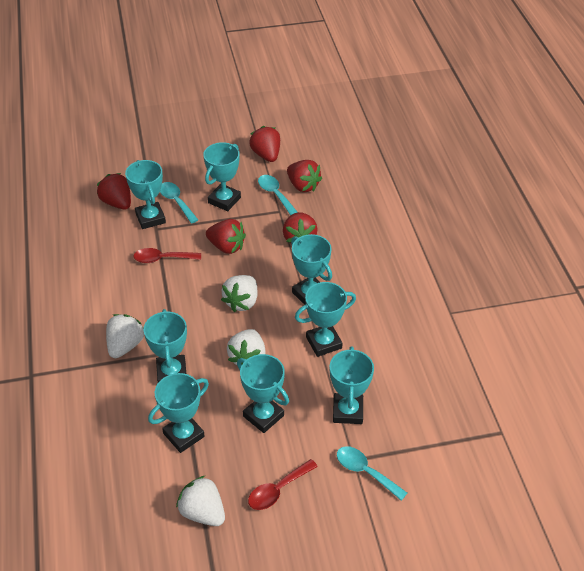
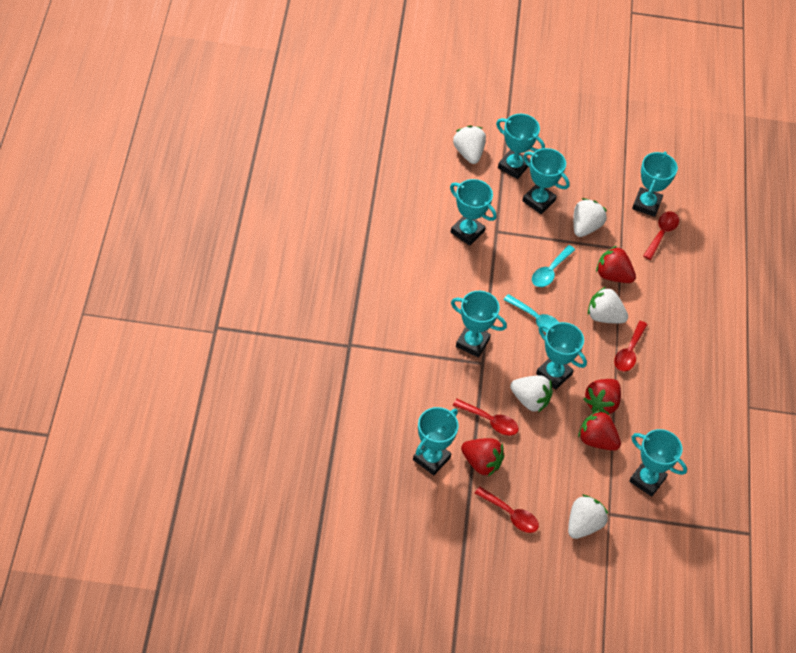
red spoon: 2 -> 4
red strawberry: 5 -> 4
turquoise spoon: 3 -> 2
white strawberry: 4 -> 5

